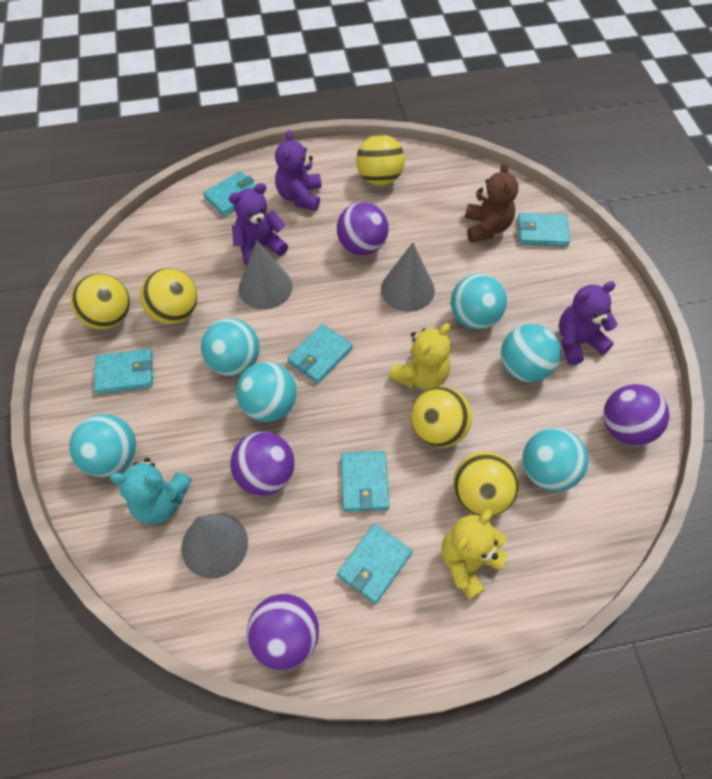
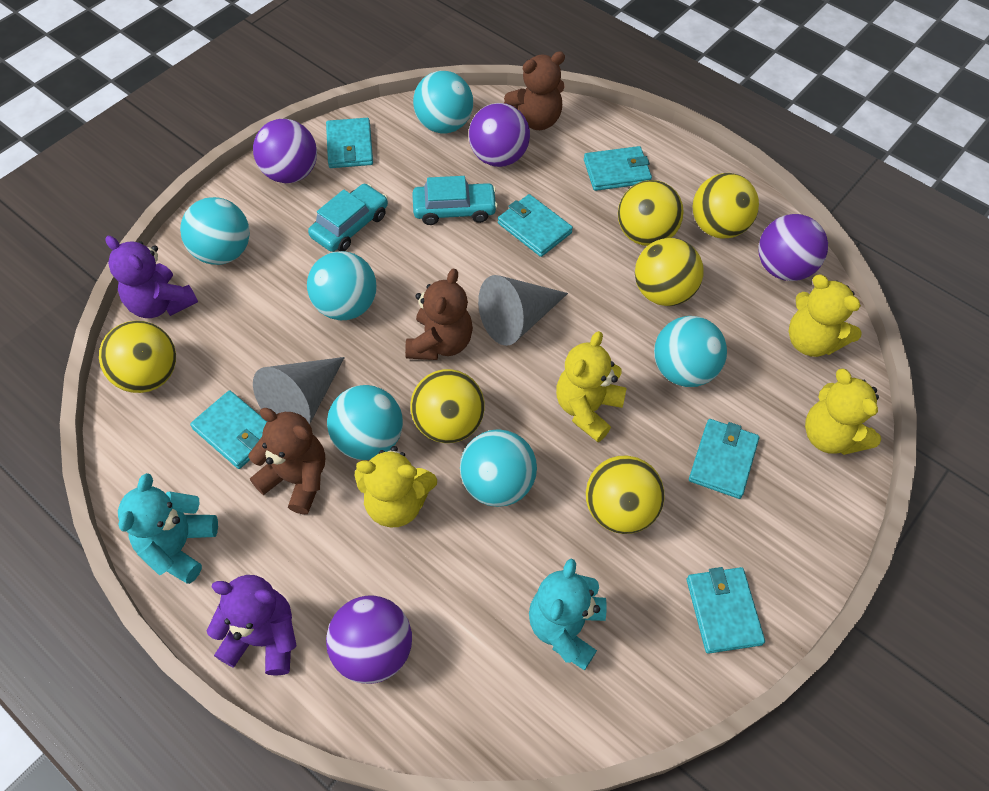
brown teddy bear: 1 -> 3
grey cone: 3 -> 2
purple teddy bear: 3 -> 2
turquoise car: 0 -> 2
turquoise teddy bear: 1 -> 2
yellow ball: 5 -> 6
yellow teddy bear: 2 -> 4

